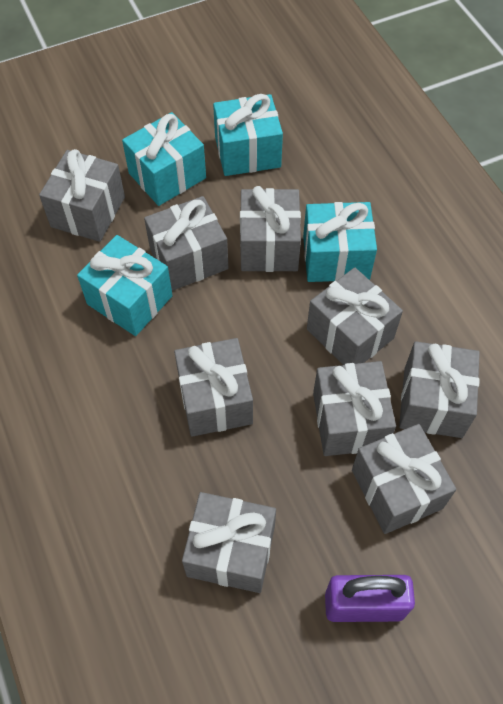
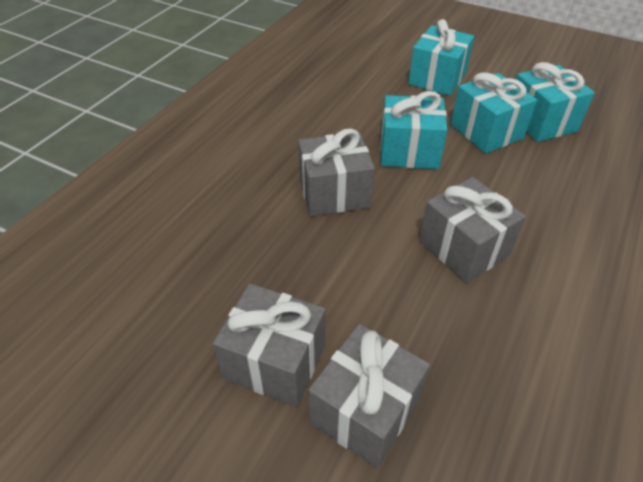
grey gift: 9 -> 4
purple padlock: 1 -> 0

